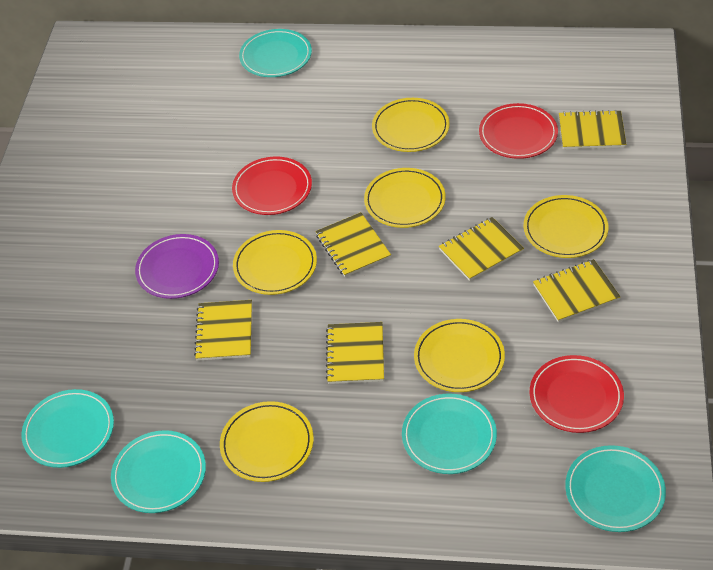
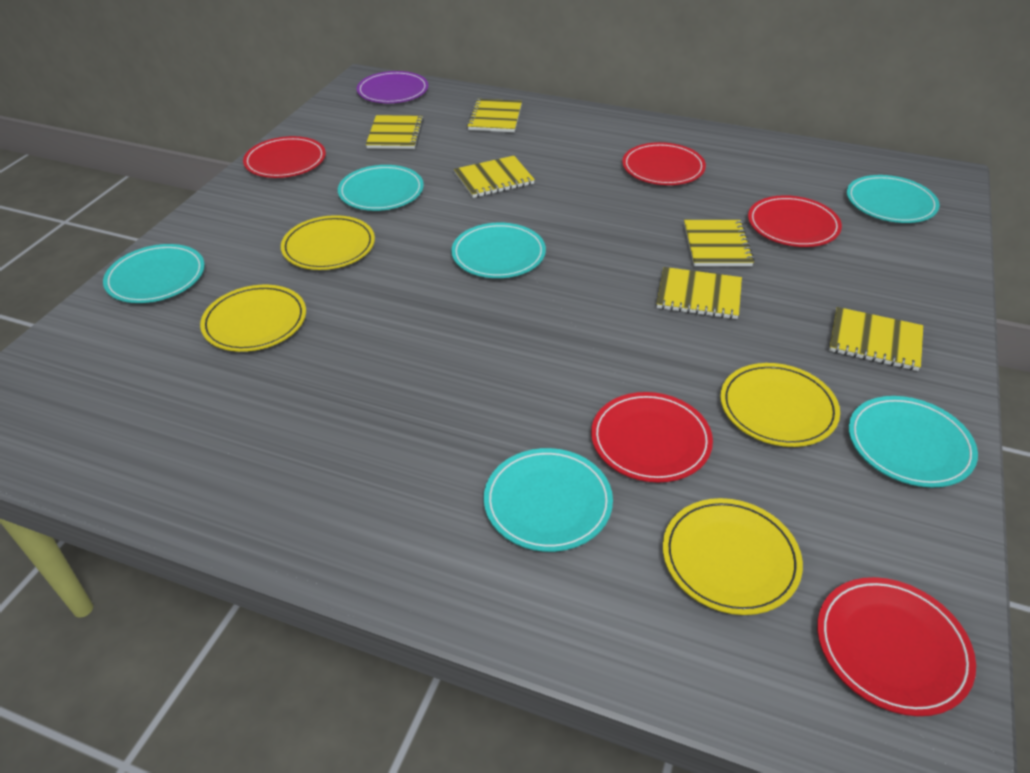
red plate: 3 -> 5
turquoise plate: 5 -> 6
yellow plate: 6 -> 4

